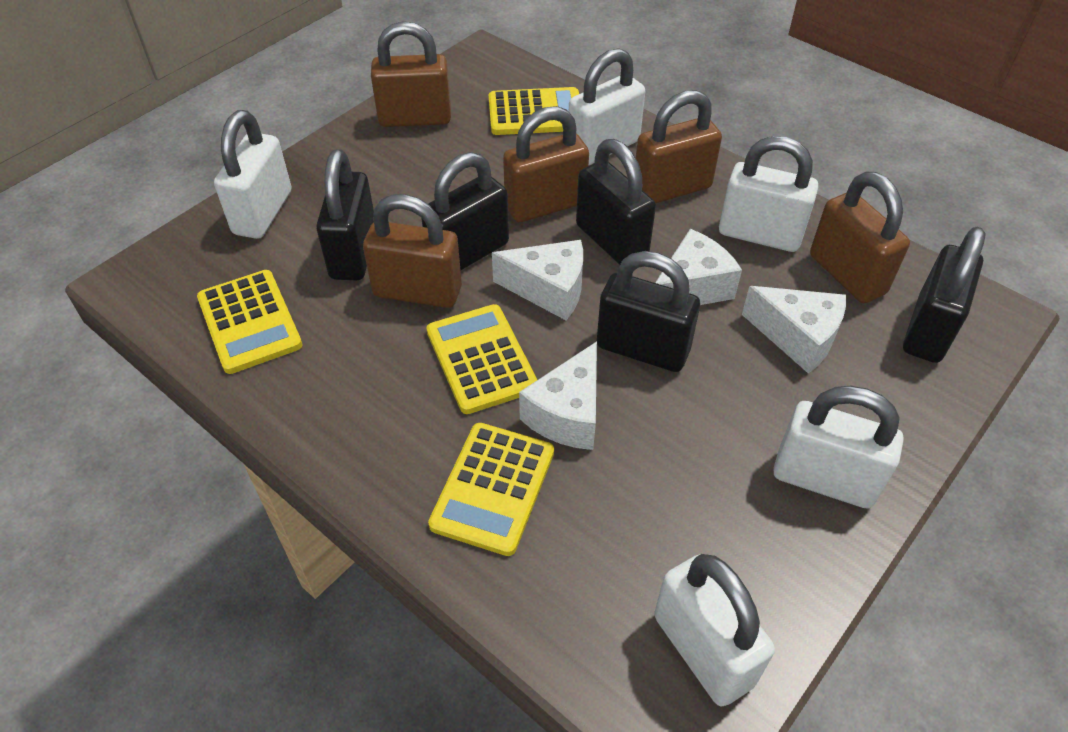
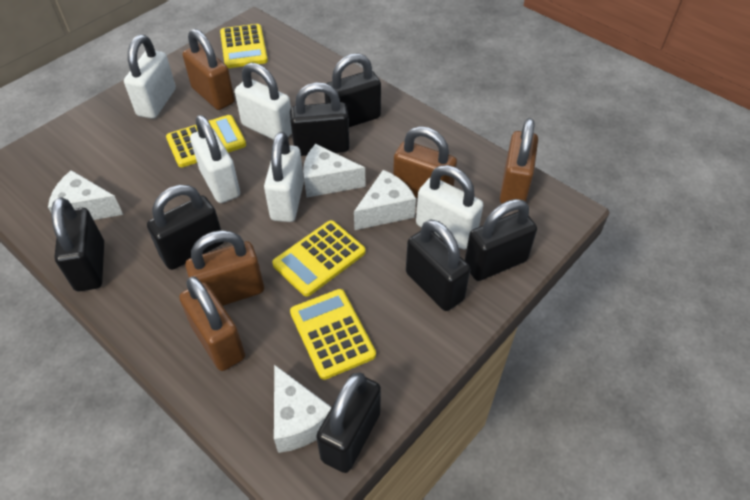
black padlock: 5 -> 7

